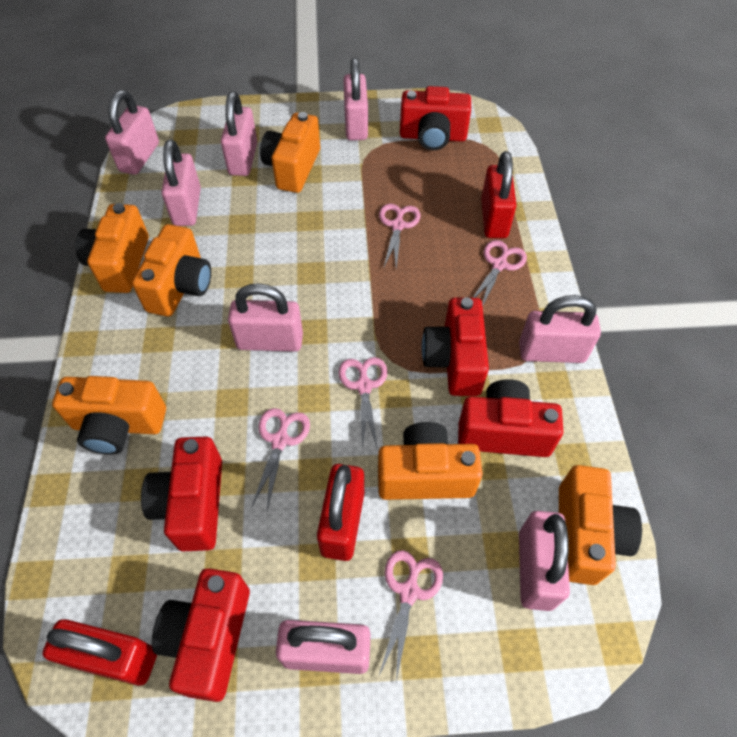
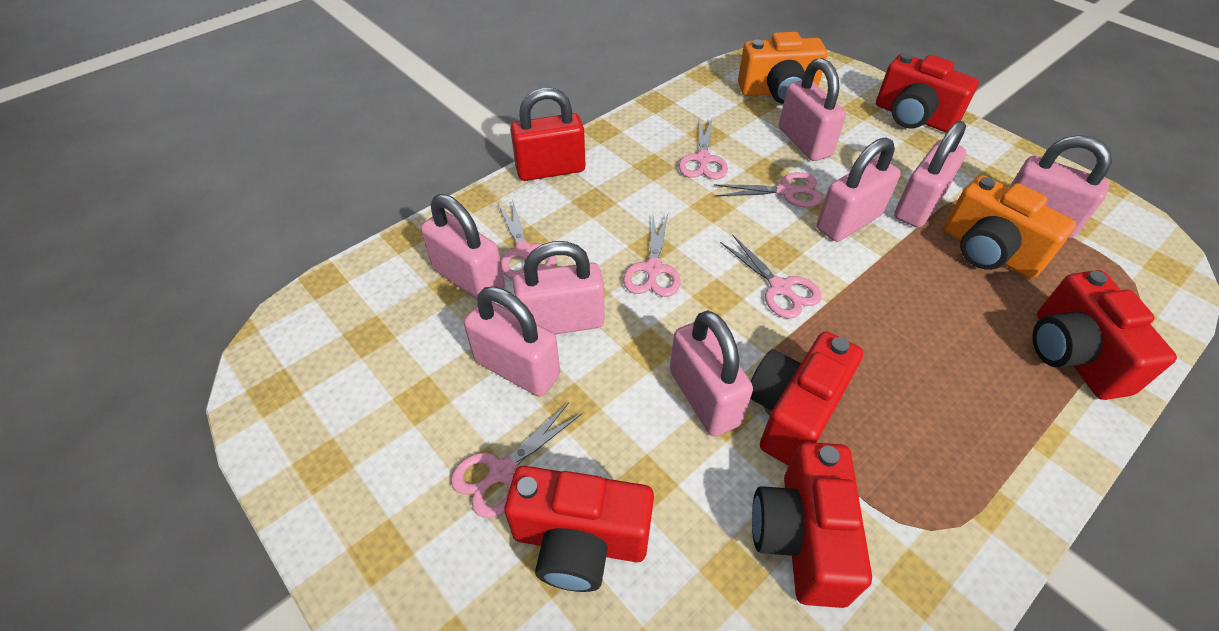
orange camera: 6 -> 2
pink scissors: 5 -> 6
red padlock: 3 -> 1

